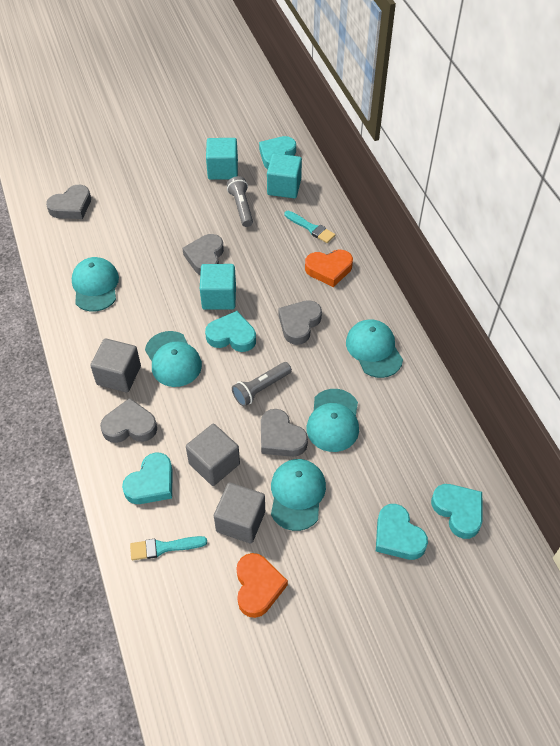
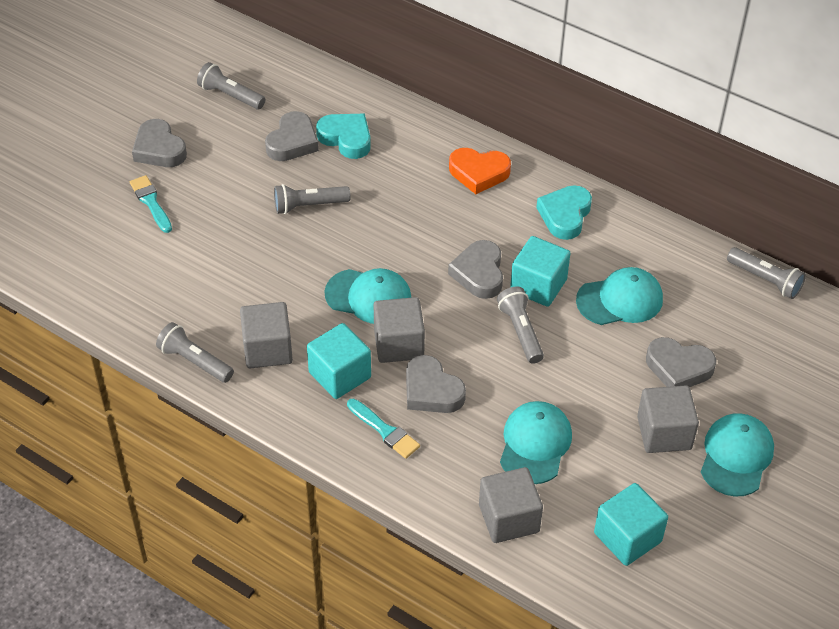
grey cube: 3 -> 4
grey flashlight: 2 -> 5
orange heart: 2 -> 1
turquoise cap: 5 -> 4
turquoise heart: 5 -> 2

